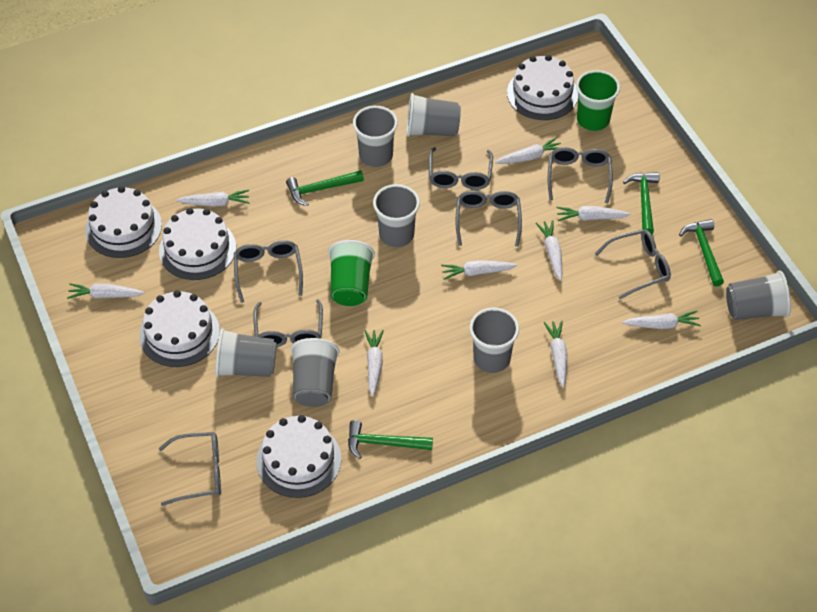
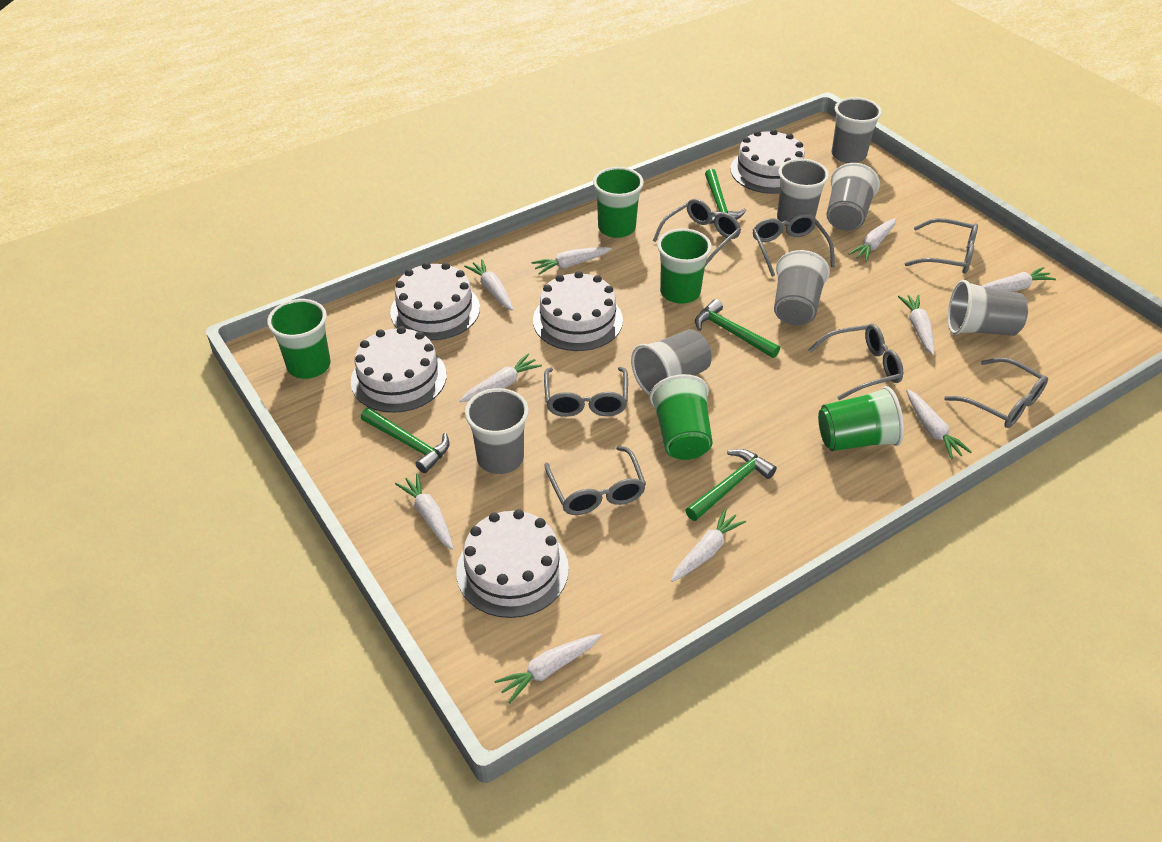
green cup: 2 -> 5
white carrot: 9 -> 10

